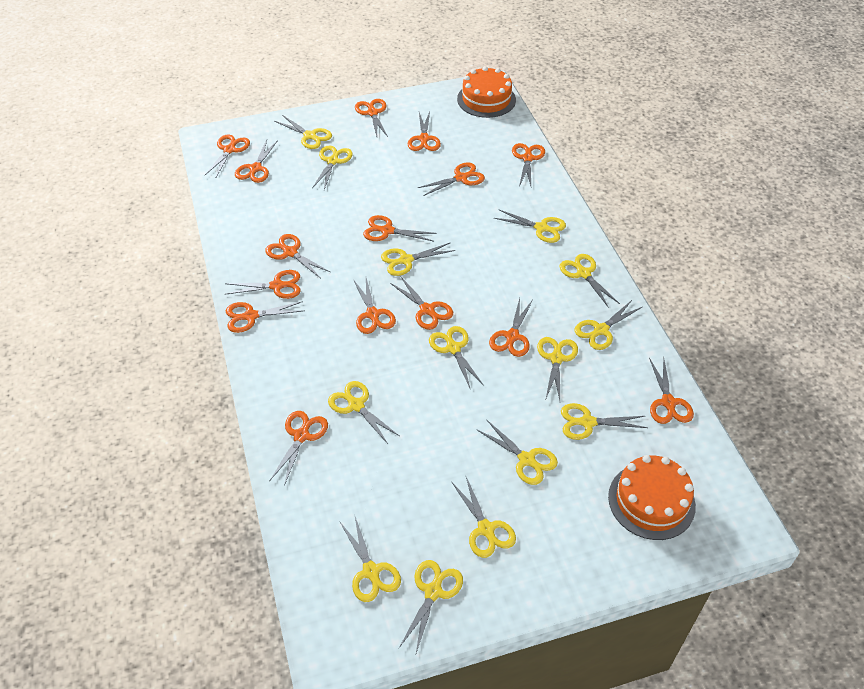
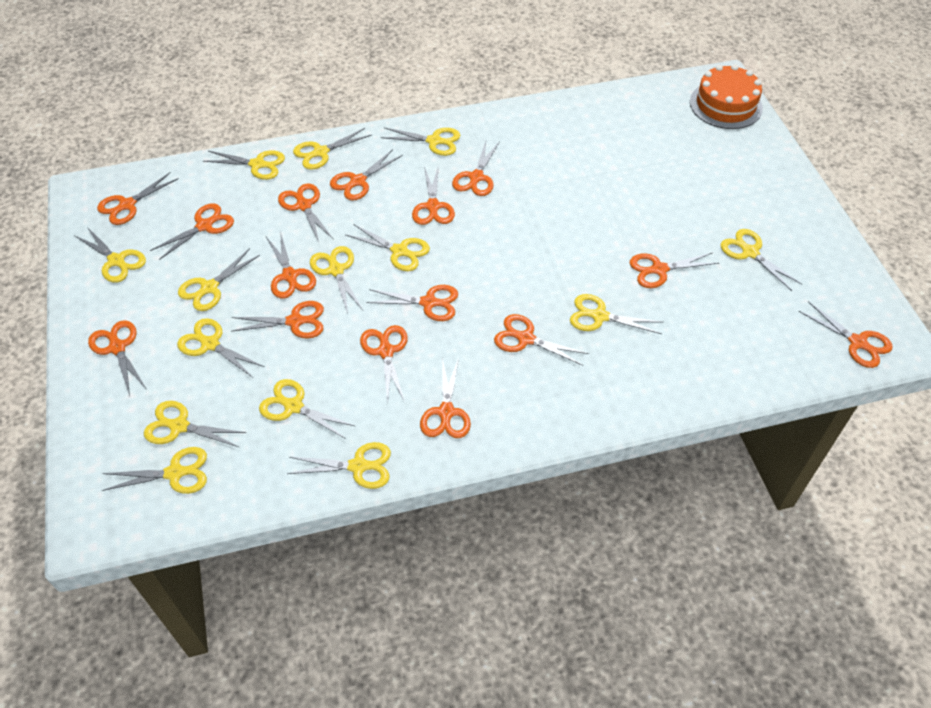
orange cake: 2 -> 1

